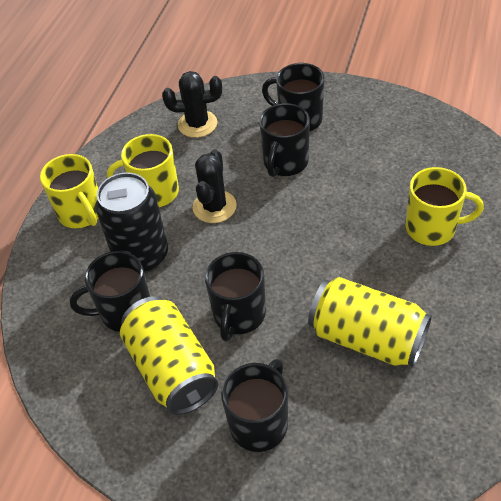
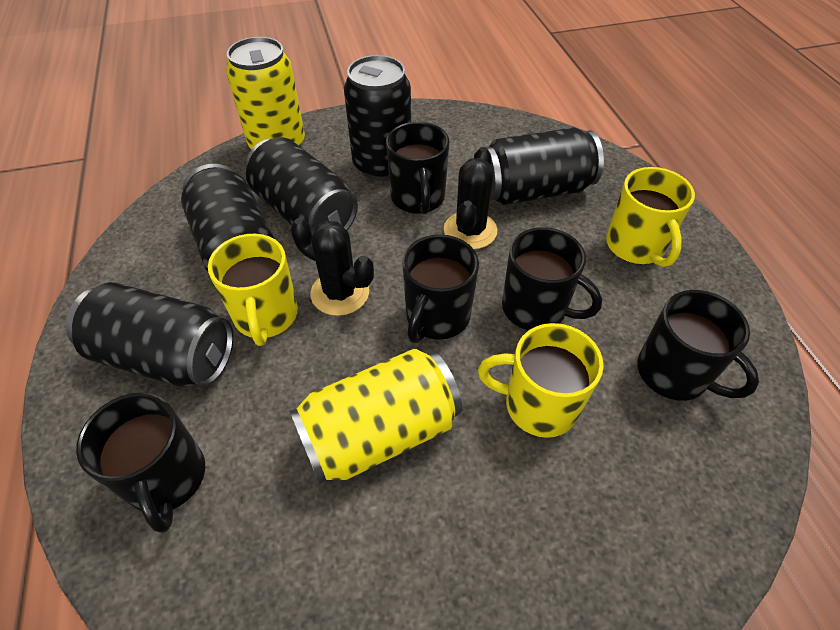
black can: 1 -> 5

